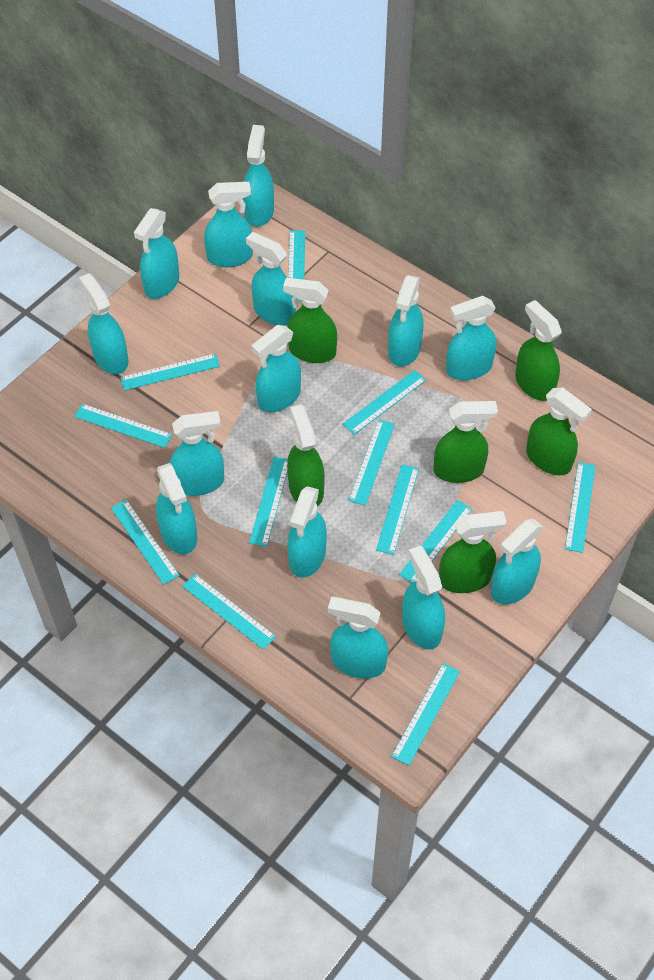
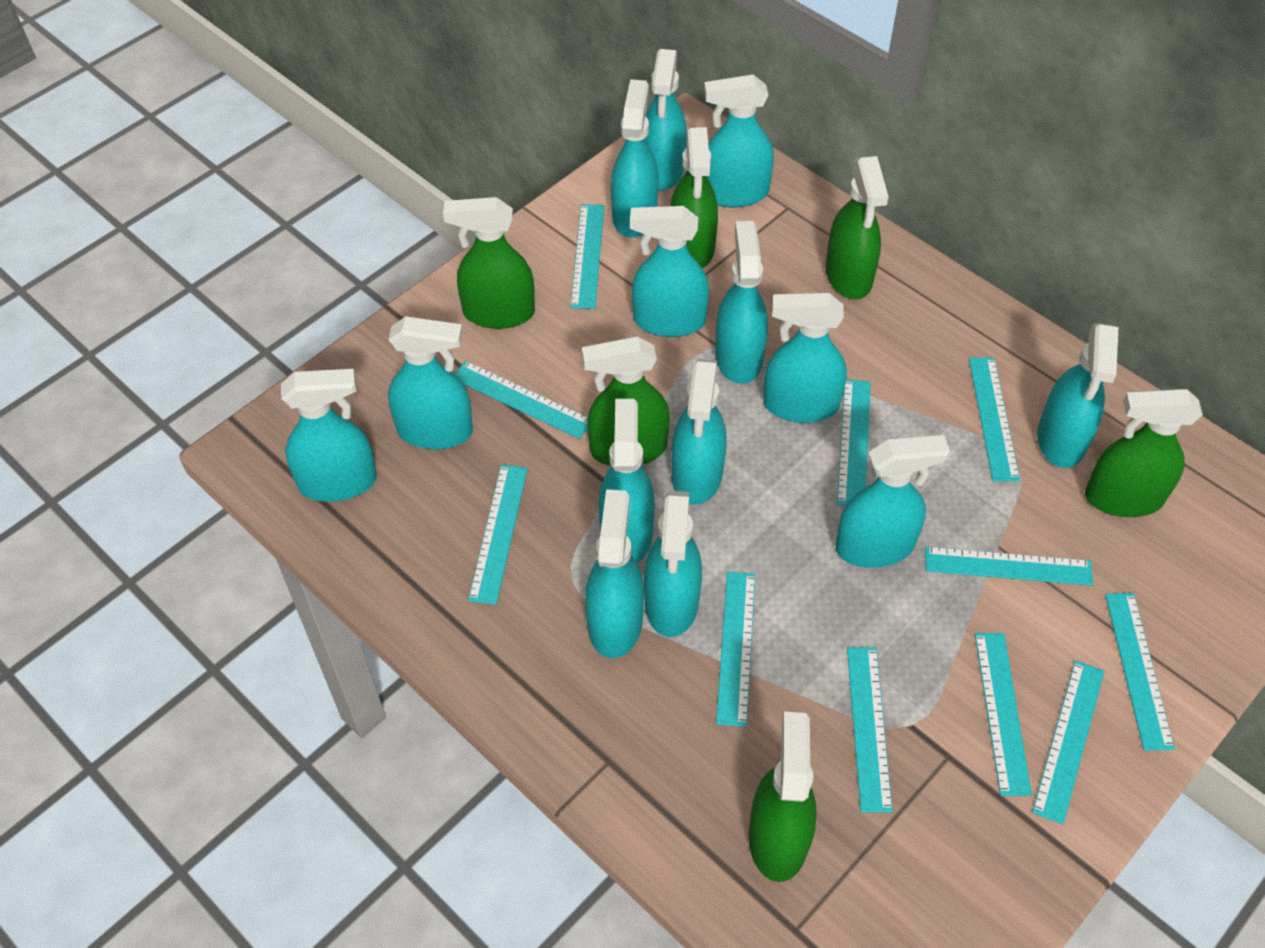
turquoise ruler: 12 -> 11

